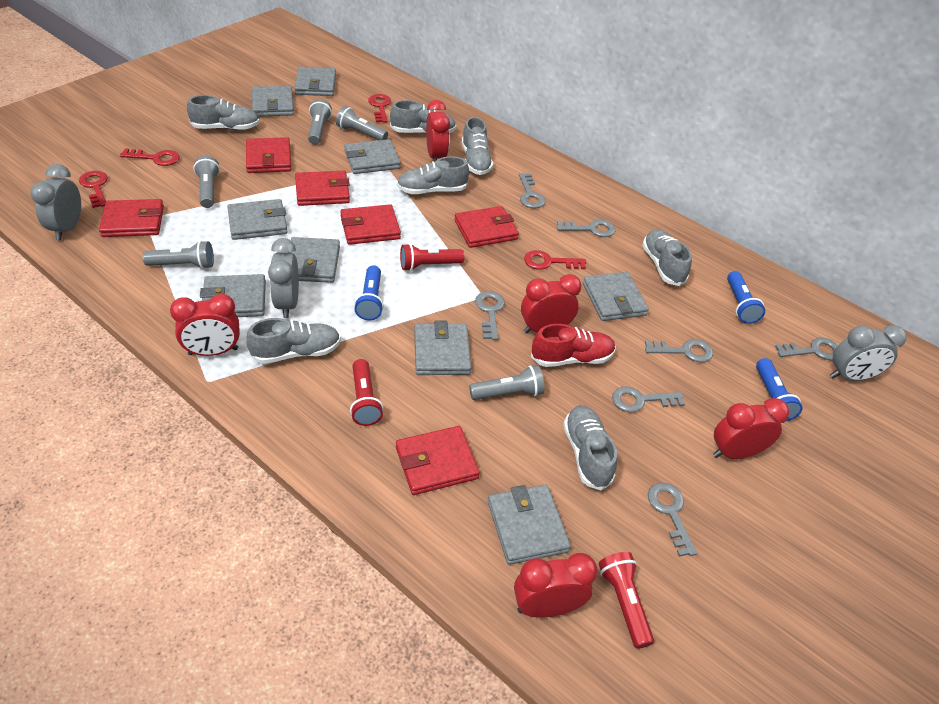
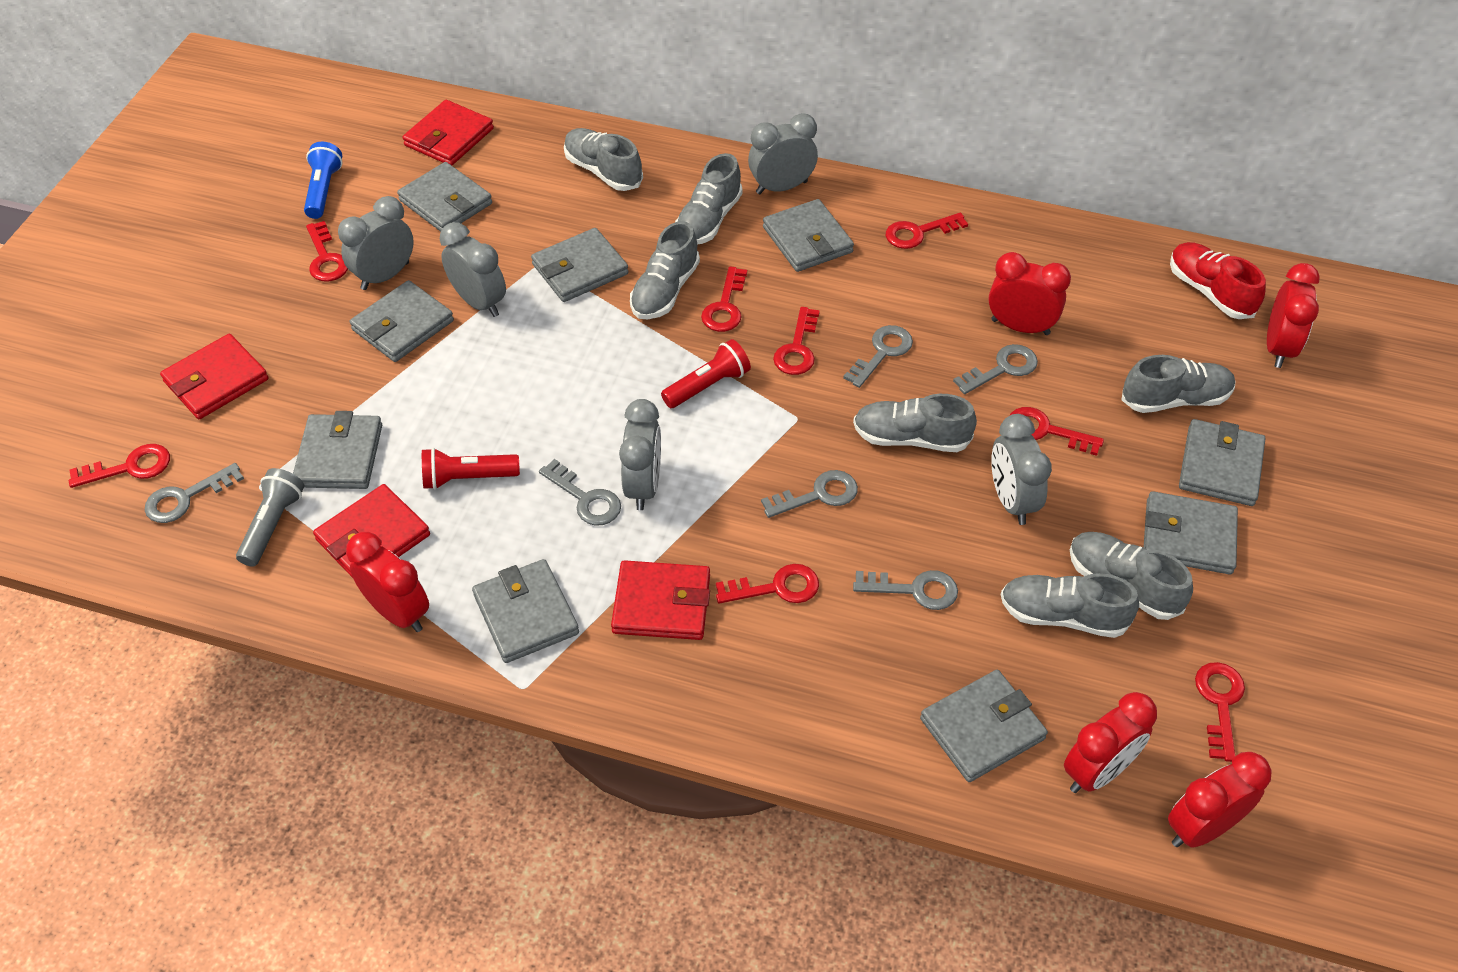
blue flashlight: 3 -> 1
grey clock: 3 -> 5
grey flashlight: 5 -> 1
grey key: 7 -> 6
red flashlight: 3 -> 2
red key: 4 -> 8
red wallet: 6 -> 4

